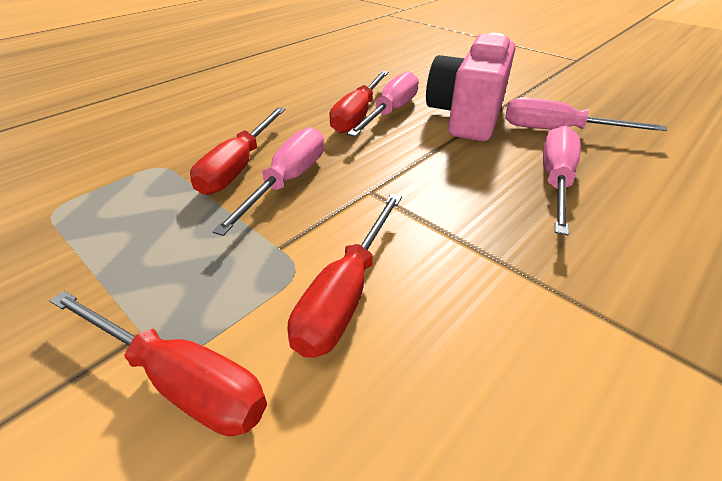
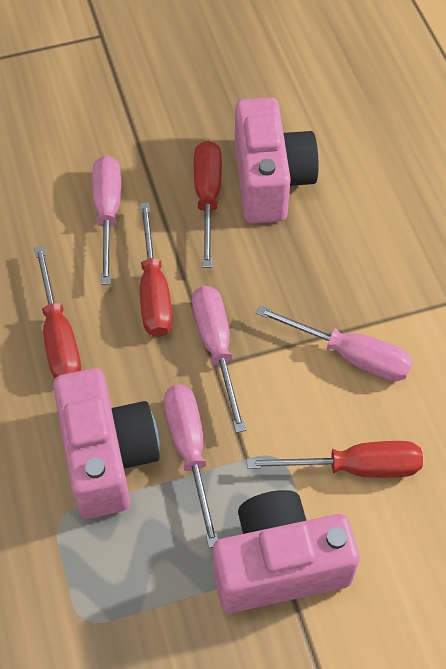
pink camera: 1 -> 3

